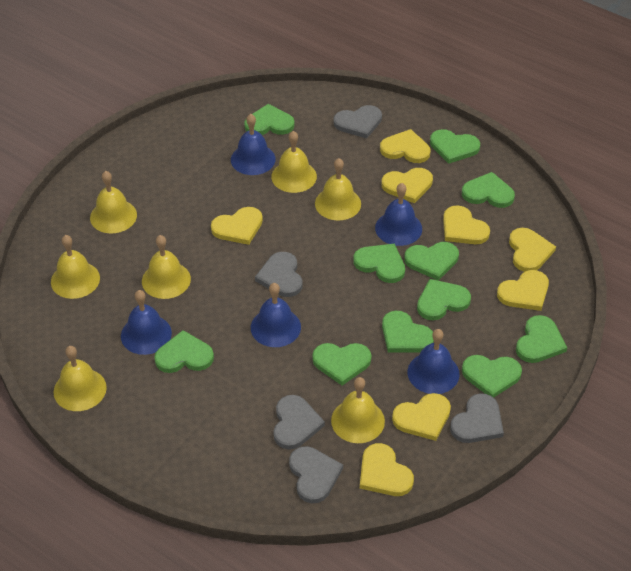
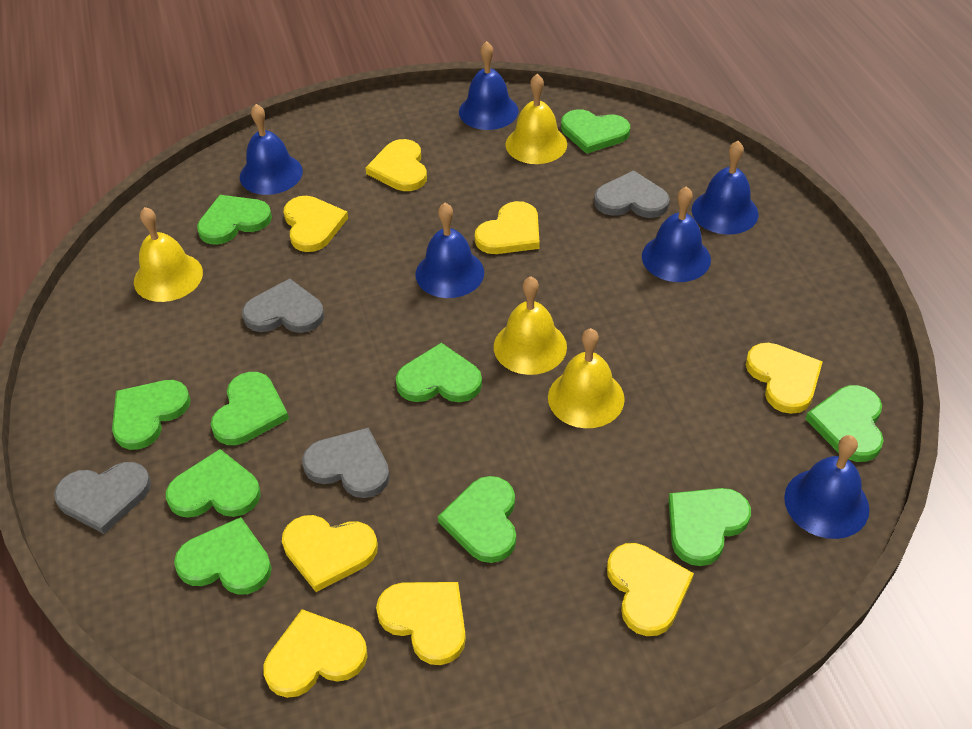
blue bell: 5 -> 6
green heart: 11 -> 10
grey heart: 5 -> 4
yellow bell: 7 -> 4

